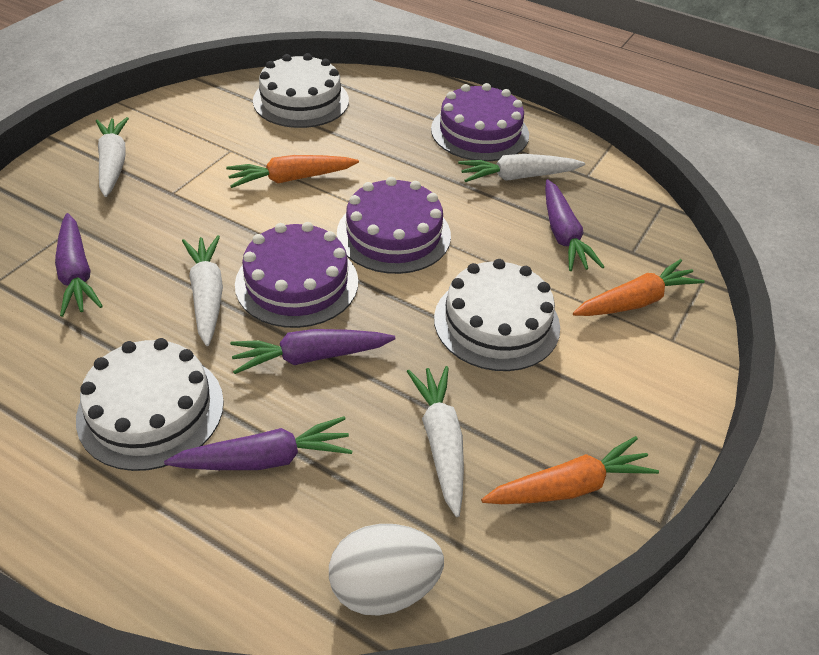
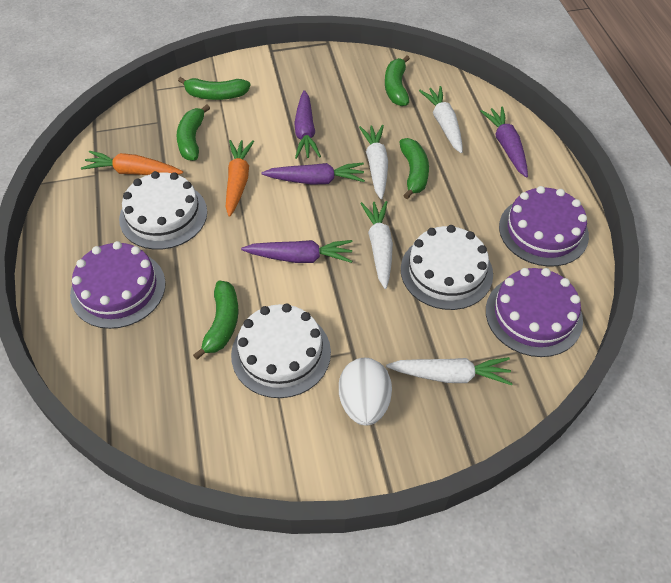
green banana: 0 -> 5
orange carrot: 3 -> 2

